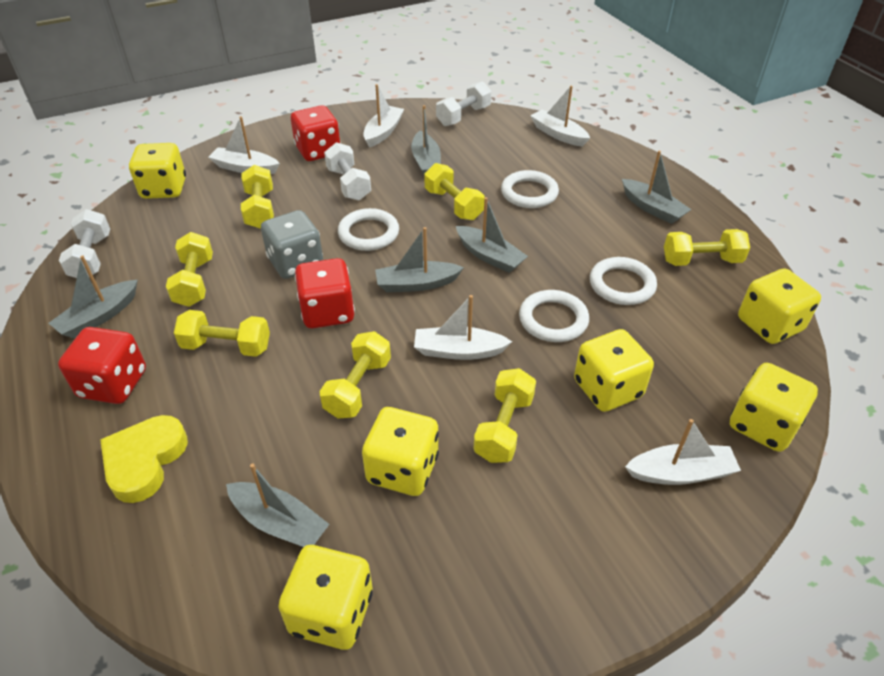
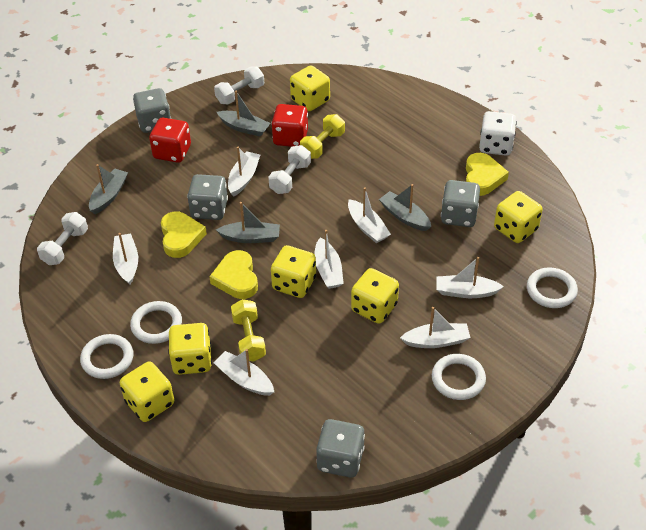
grey boat: 6 -> 4
grey dice: 1 -> 4
red dice: 3 -> 2
white boat: 5 -> 7
white dice: 0 -> 1
yellow dumbbell: 7 -> 2
yellow heart: 1 -> 3

